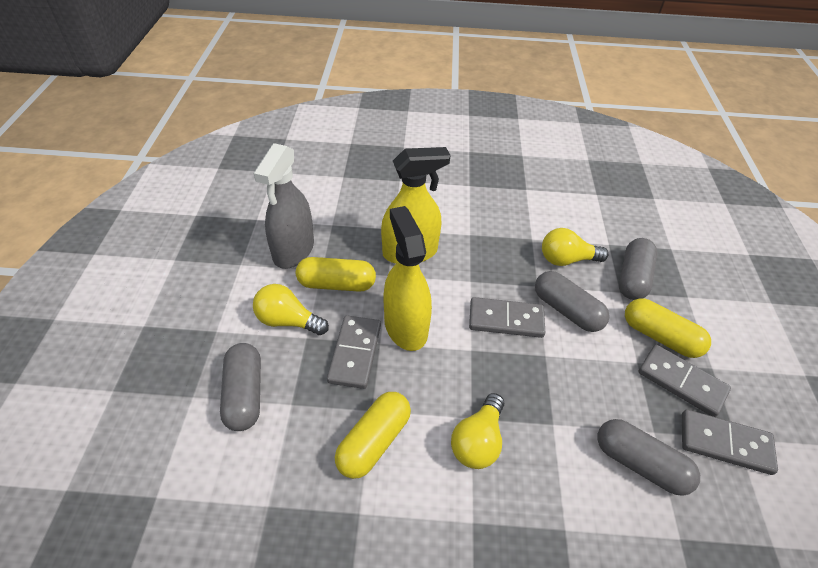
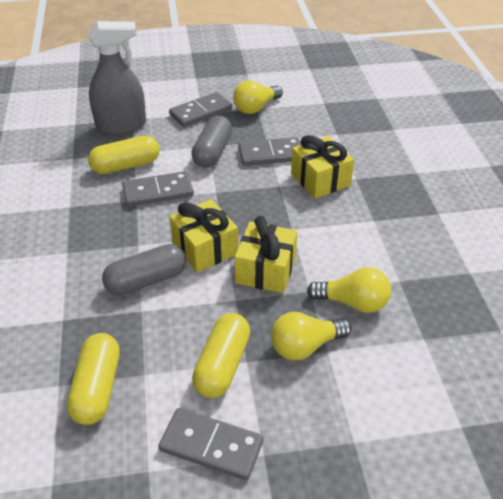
grey capsule: 4 -> 2
yellow gift: 0 -> 3
yellow spray bottle: 2 -> 0

